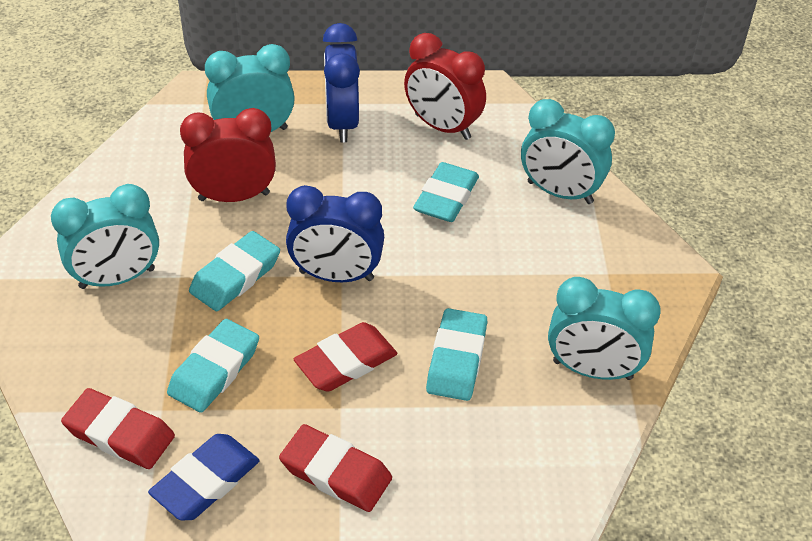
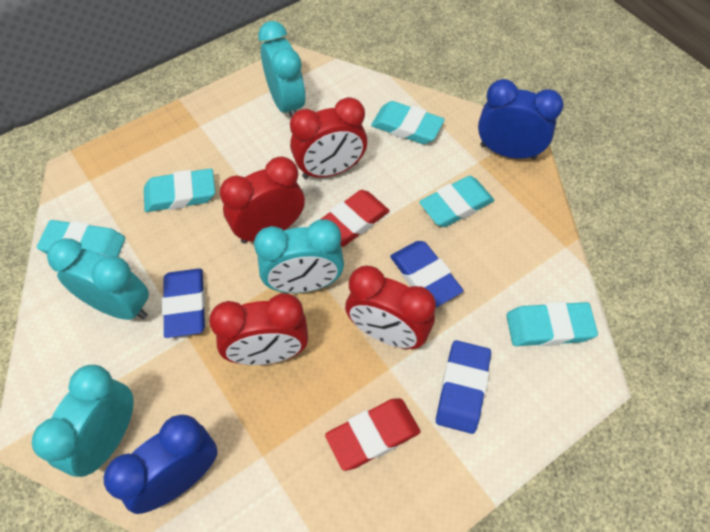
blue eraser: 1 -> 3
red clock: 2 -> 4
red eraser: 3 -> 2
turquoise eraser: 4 -> 5

